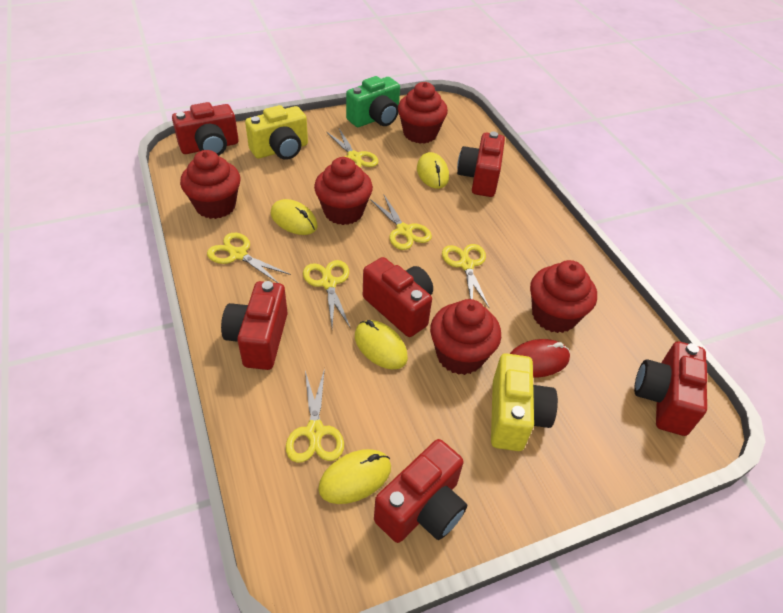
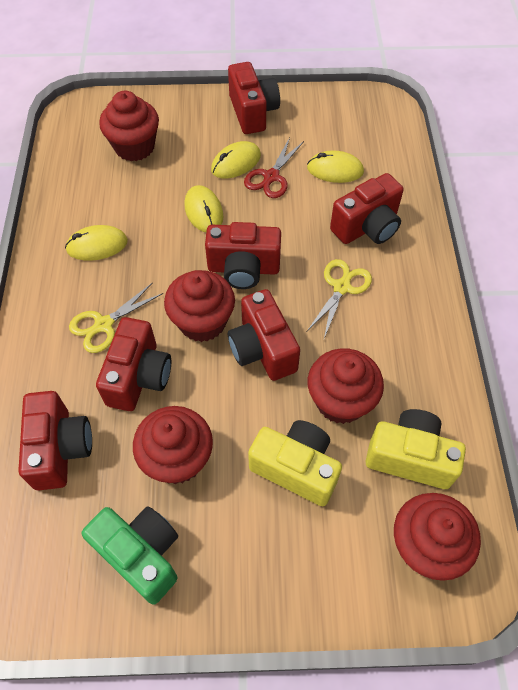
red mouse: 1 -> 0
red scissors: 0 -> 1
yellow scissors: 6 -> 2

